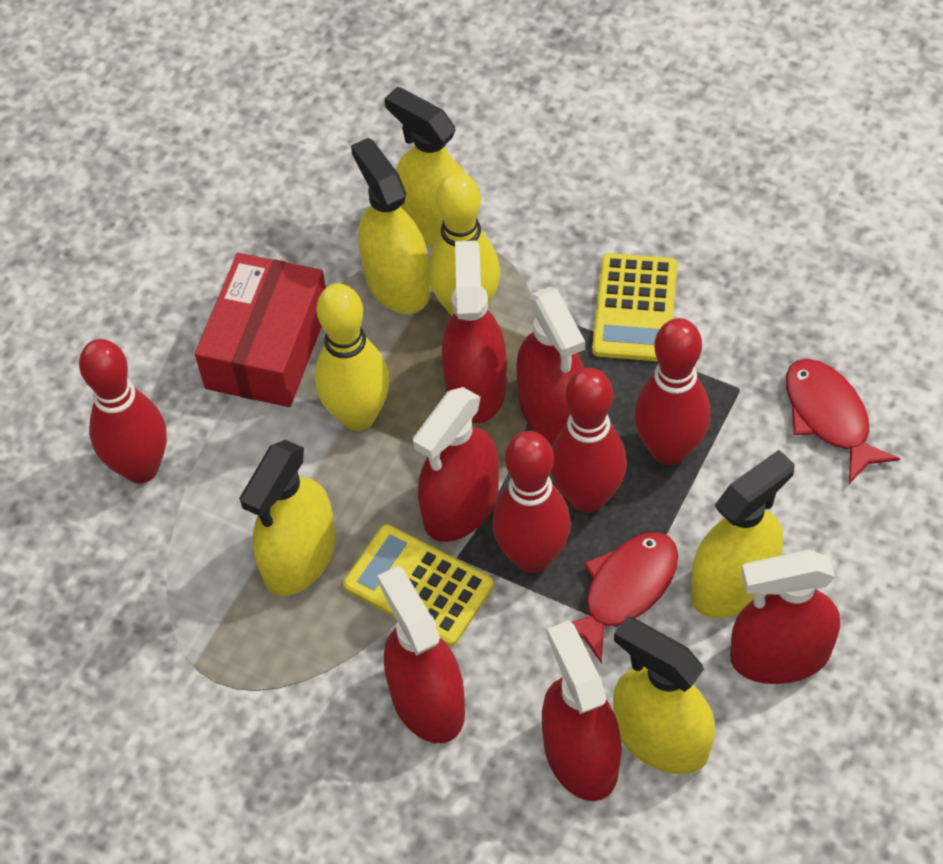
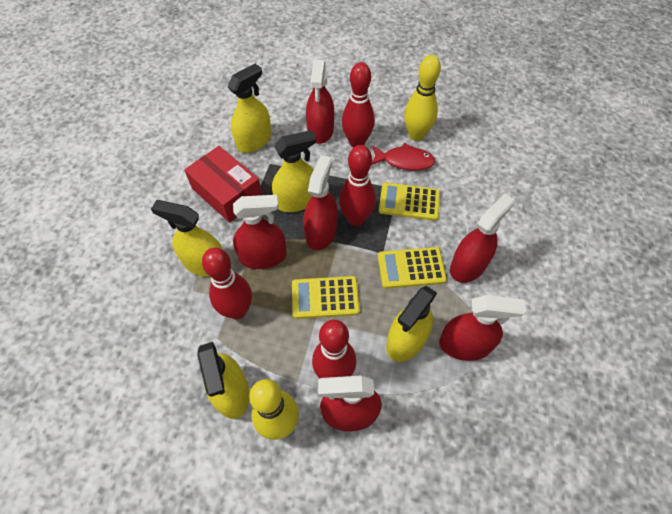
red fish: 2 -> 1
yellow calculator: 2 -> 3

